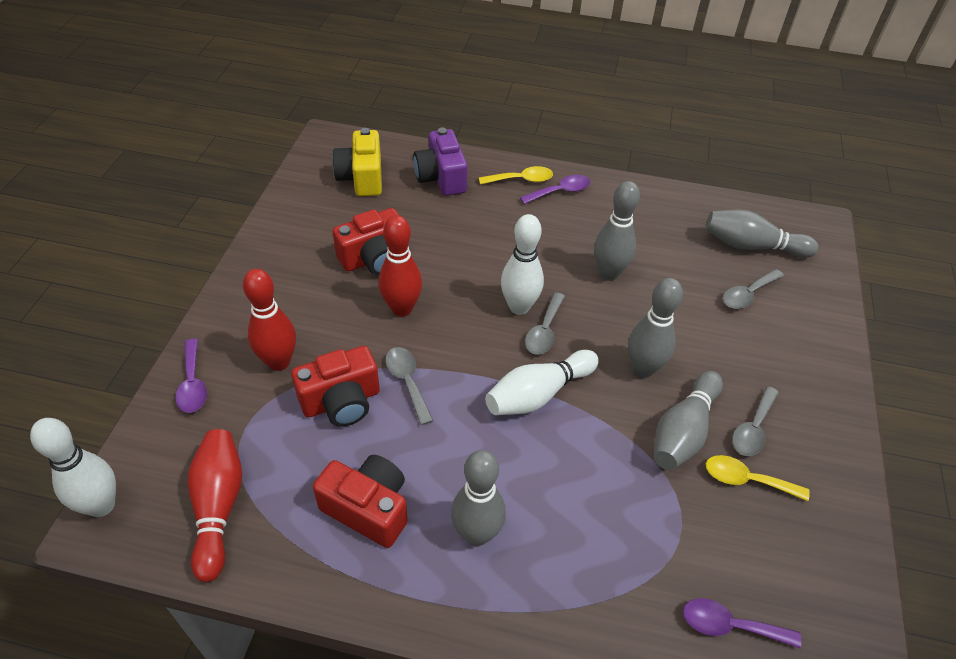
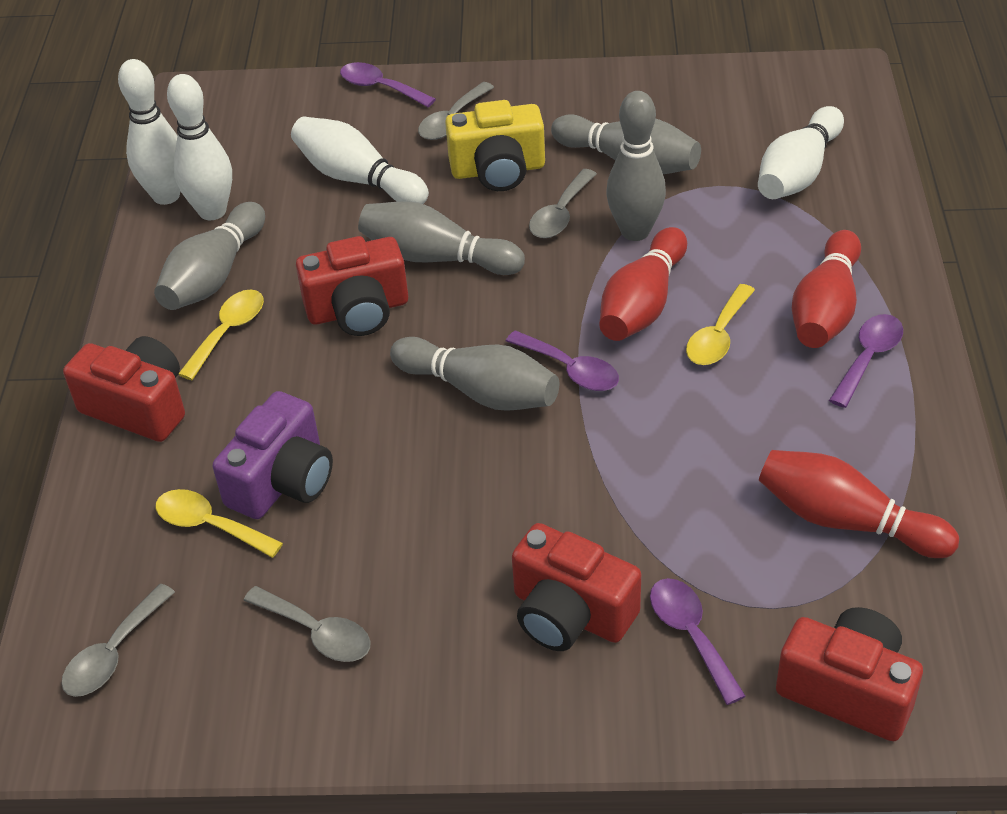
purple spoon: 3 -> 4
red camera: 3 -> 4
white bowling pin: 3 -> 4
yellow spoon: 2 -> 3

